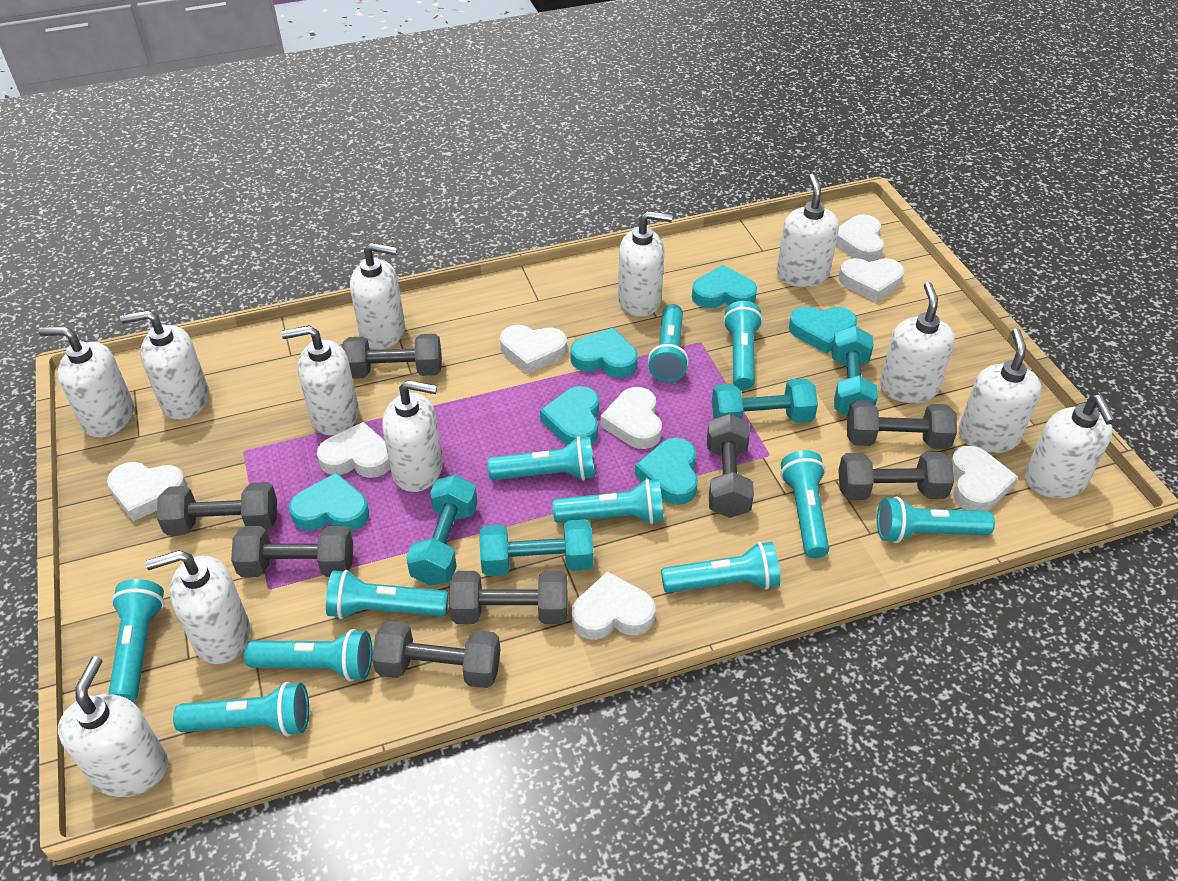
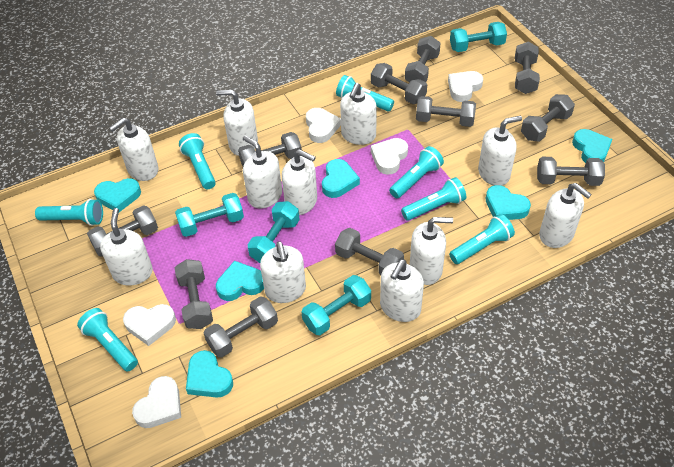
grey dumbbell: 8 -> 11
turquoise flashlight: 11 -> 7
white heart: 8 -> 5
white soap dispenser: 12 -> 11

